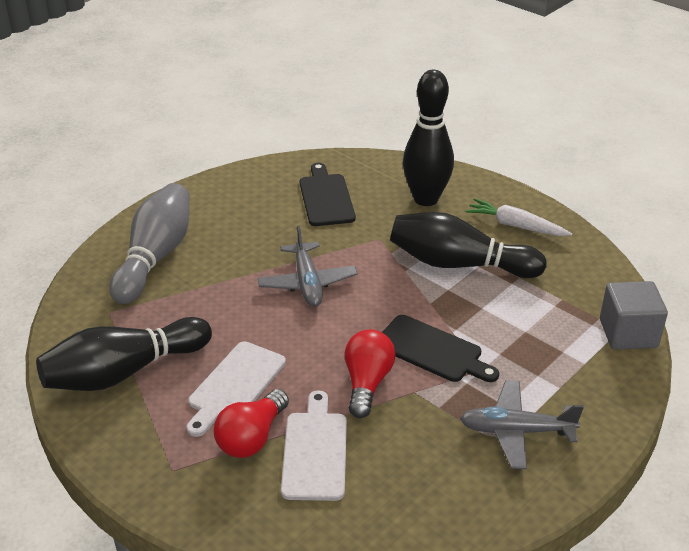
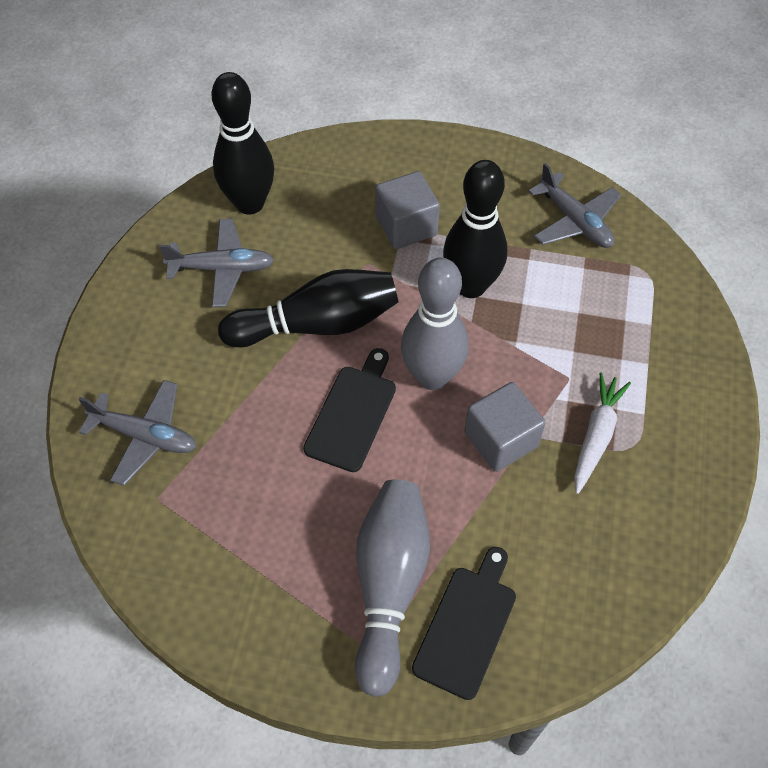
grey bowling pin: 1 -> 2
grey cube: 1 -> 2
grey plane: 2 -> 3
red light bulb: 2 -> 0
white cutting board: 2 -> 0

